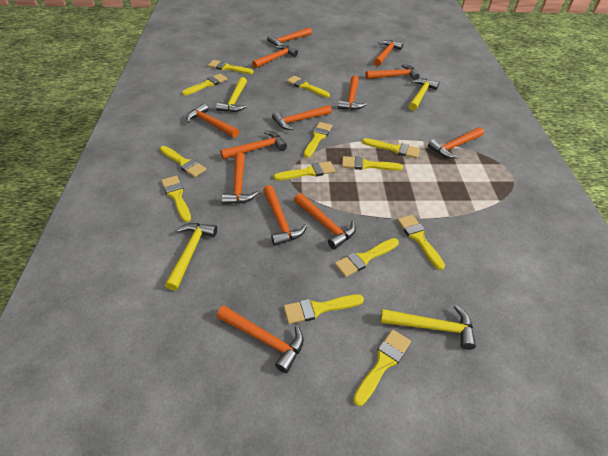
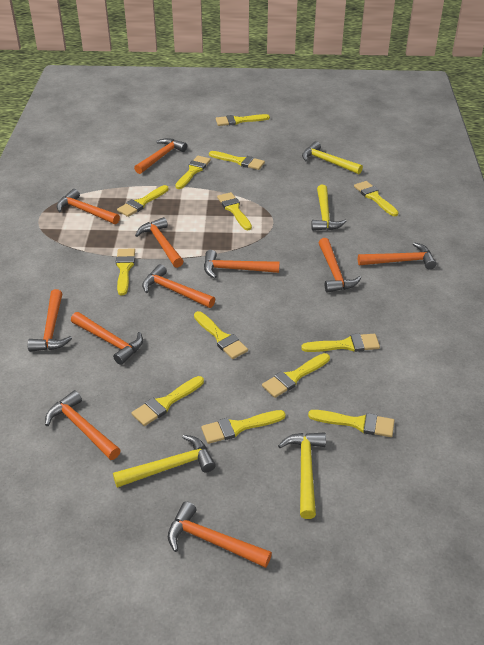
orange hammer: 13 -> 11

